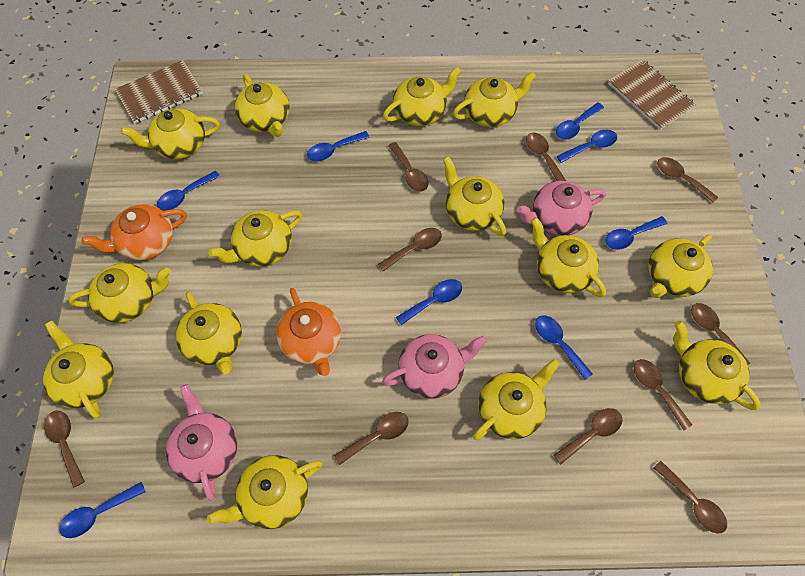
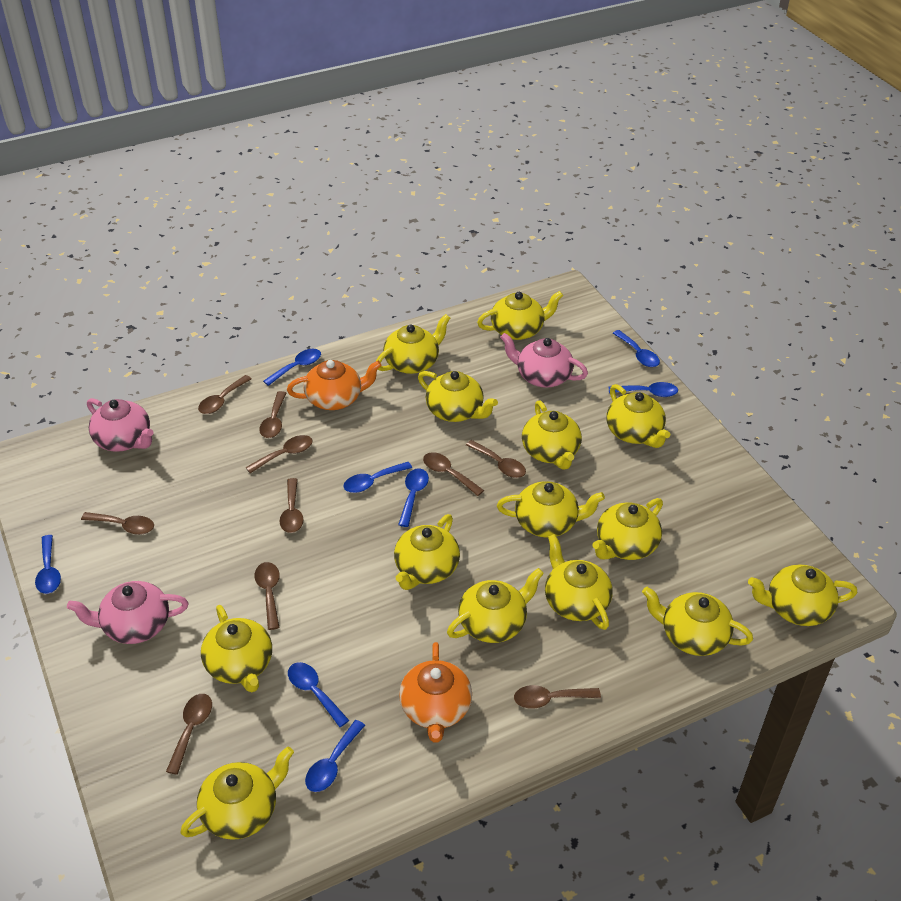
brown notebook: 2 -> 0

